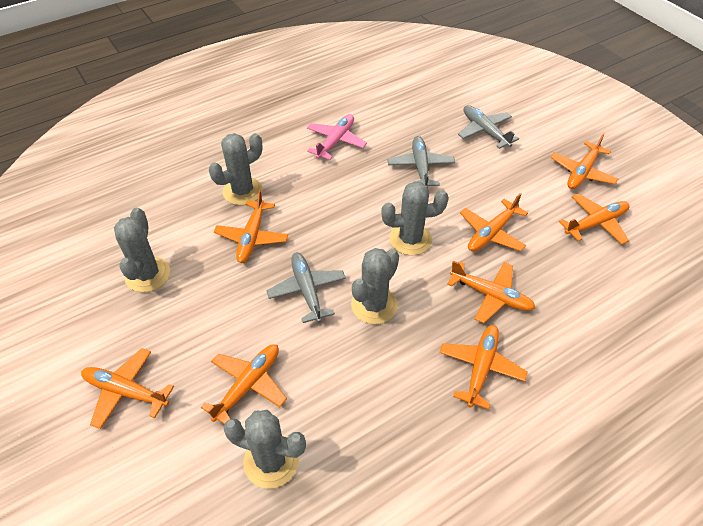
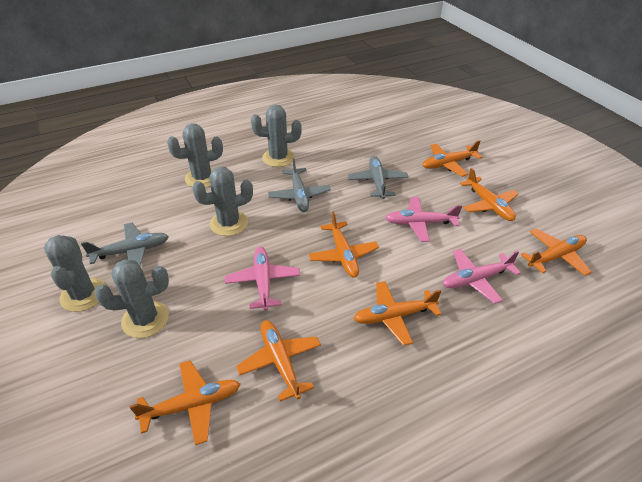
orange plane: 8 -> 7
pink plane: 1 -> 3

